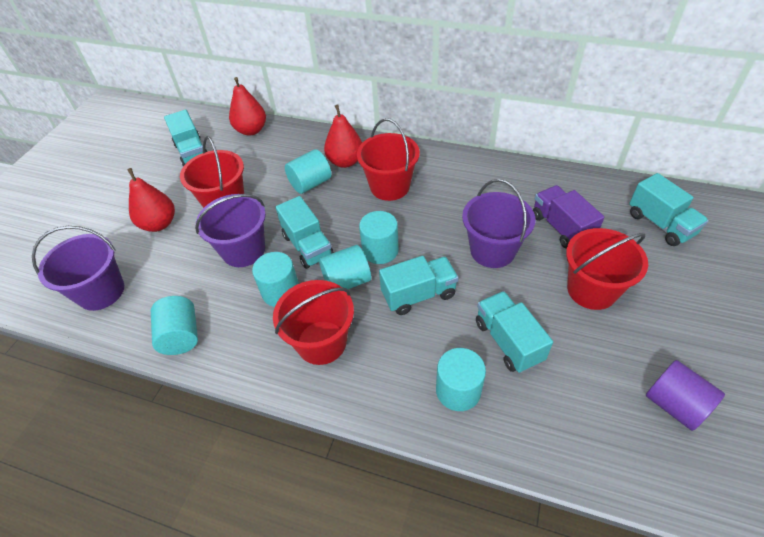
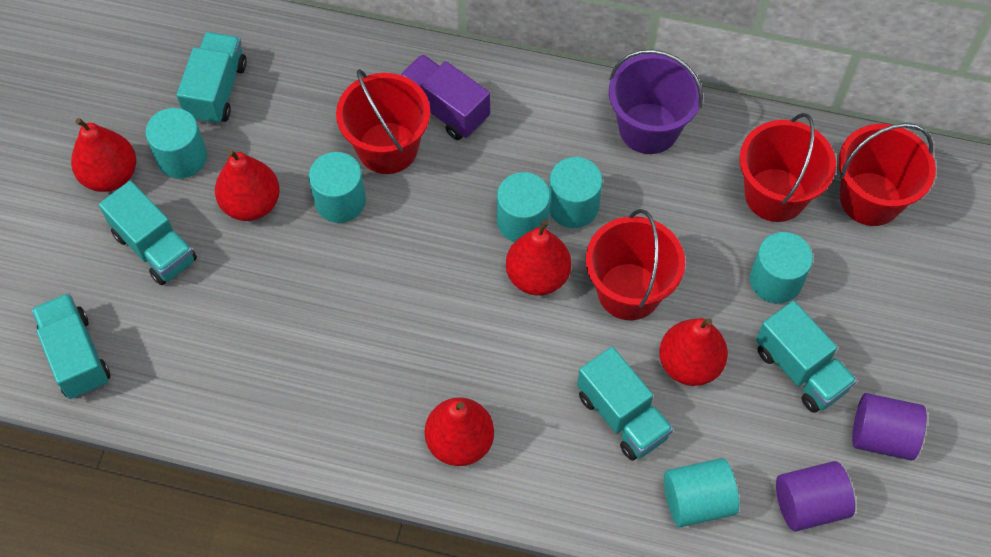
purple bucket: 3 -> 1
purple cylinder: 1 -> 2
red pear: 3 -> 5

